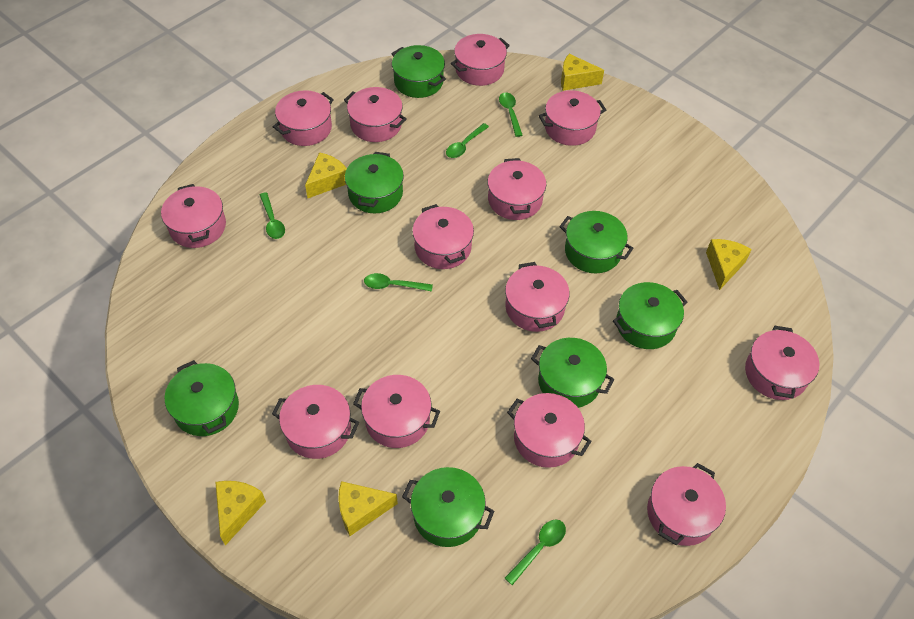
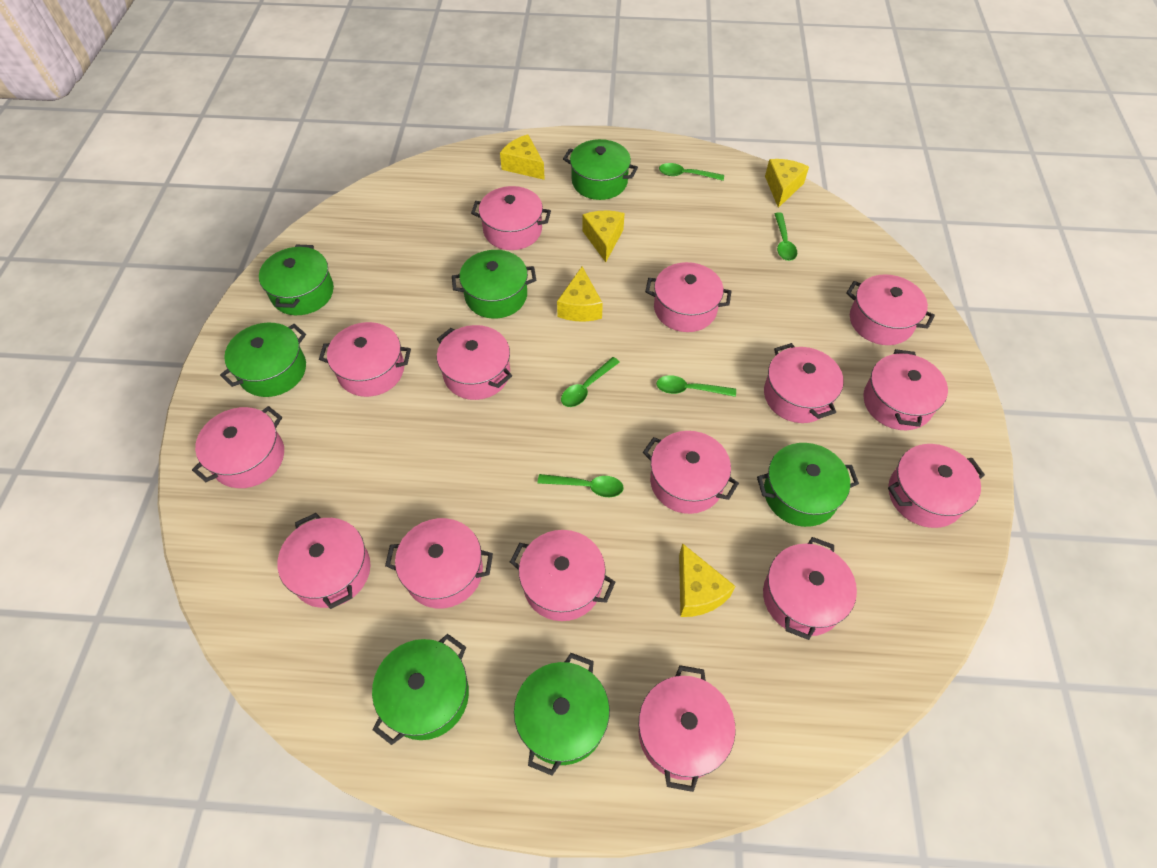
pink pot: 13 -> 15

